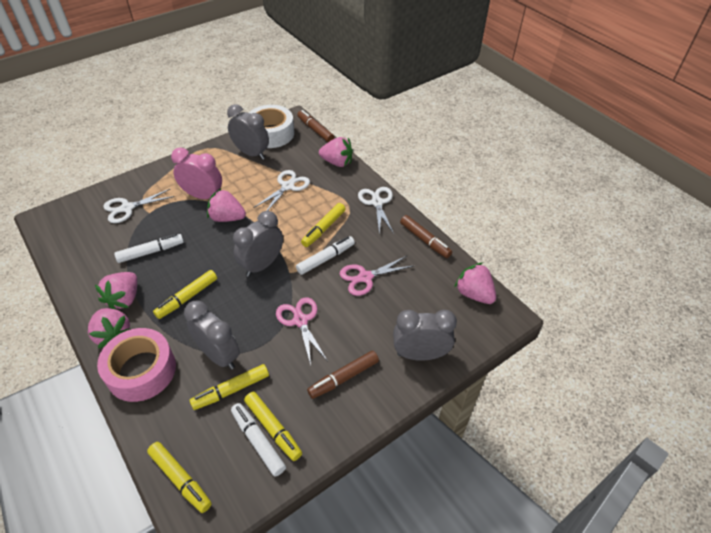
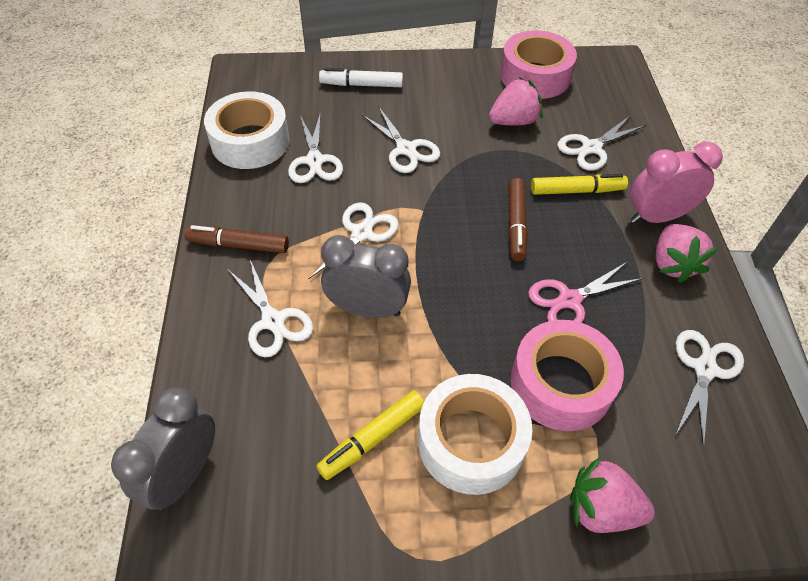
brown marker: 3 -> 2
grey clock: 4 -> 2
pink scissors: 2 -> 1
pink strawberry: 5 -> 3
pink tape: 1 -> 2
white marker: 3 -> 1
white scissors: 3 -> 6
white tape: 1 -> 2
yellow marker: 5 -> 2

